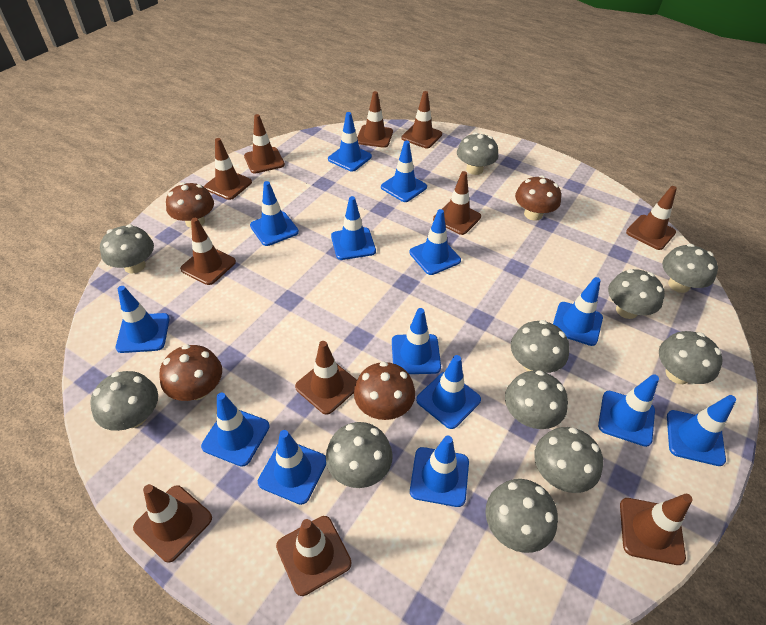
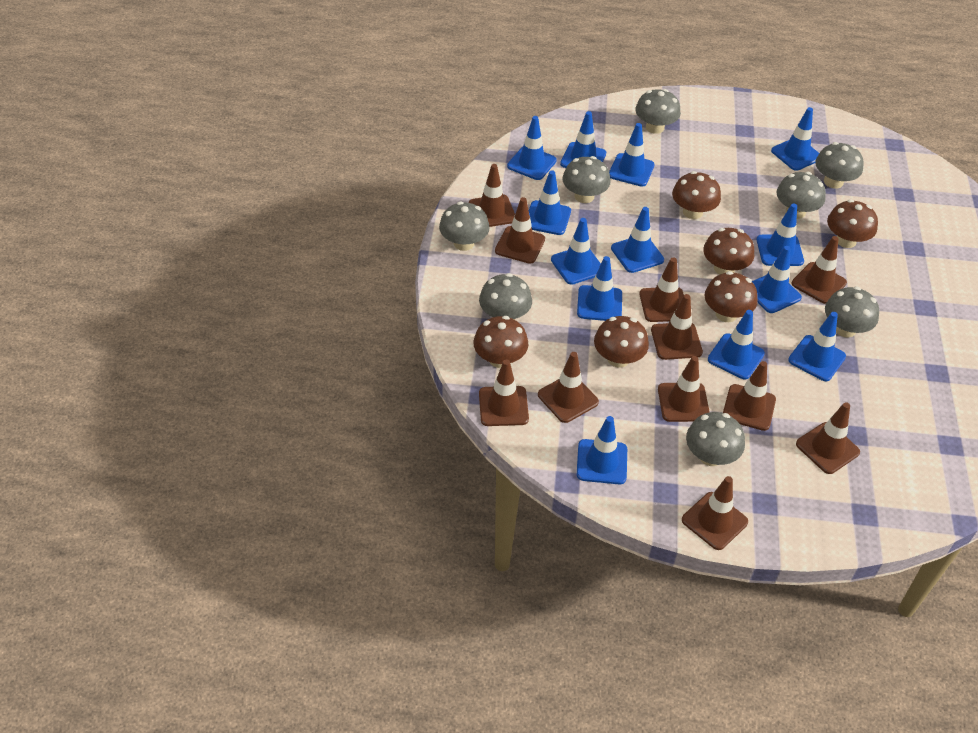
blue traffic cone: 14 -> 13
brown mushroom: 4 -> 6
grey mushroom: 11 -> 8

